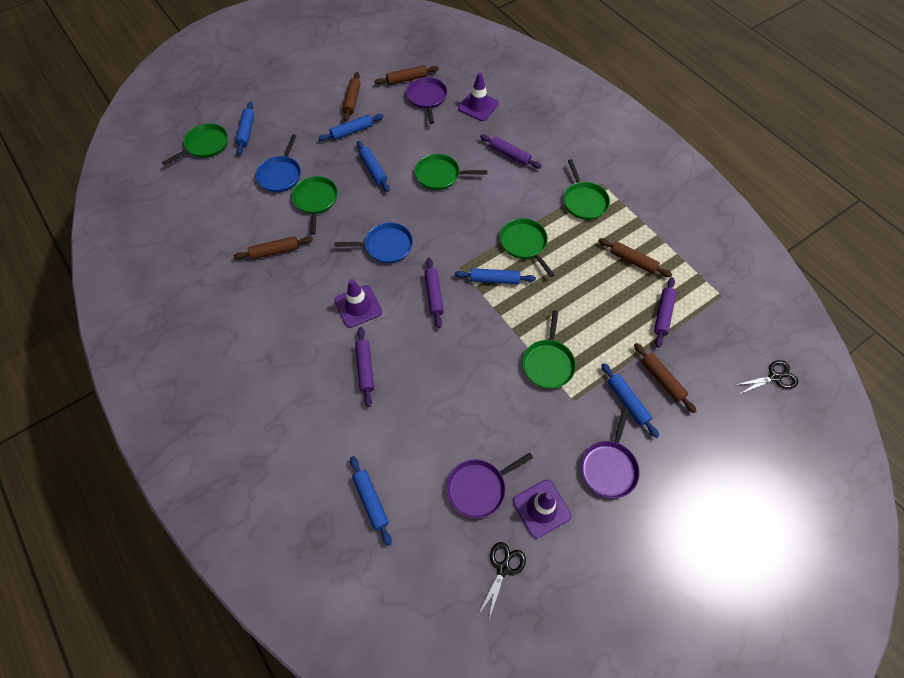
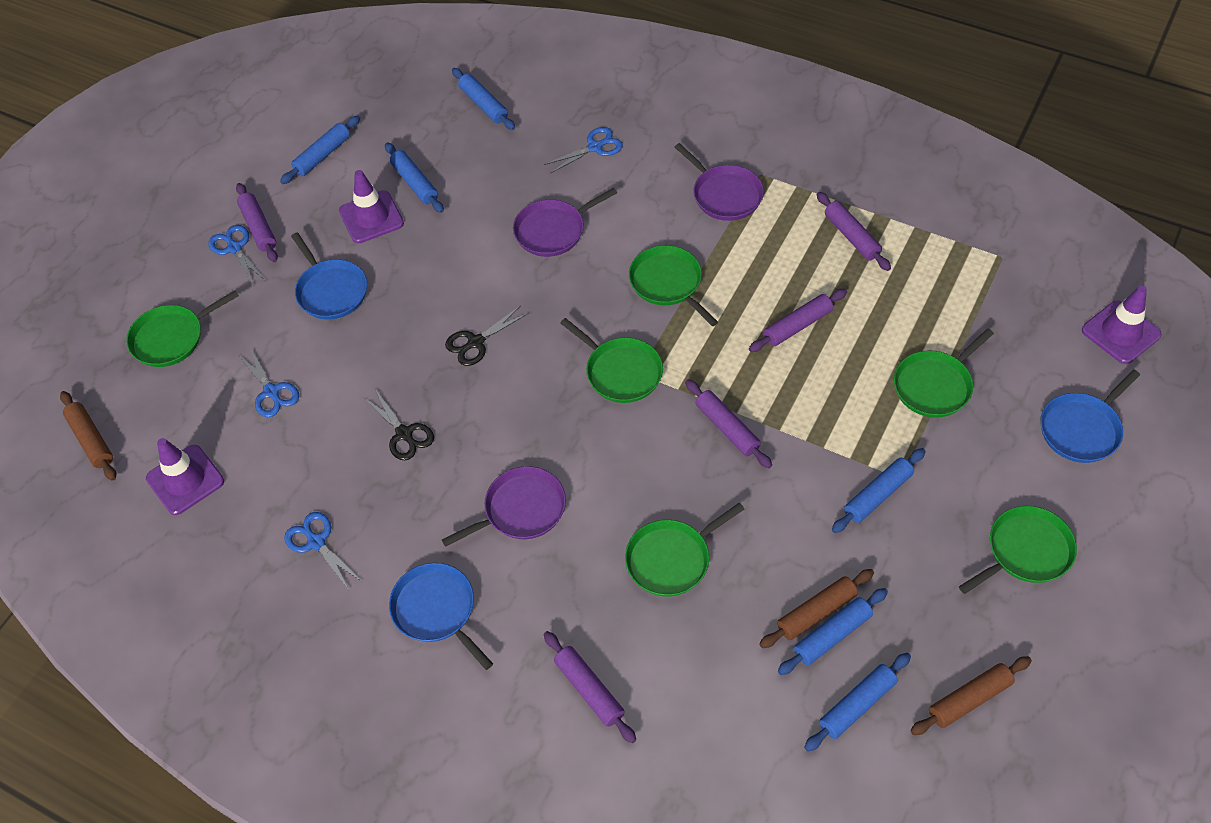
blue pan: 2 -> 3
blue scissors: 0 -> 4
brown rolling pin: 5 -> 3
purple rolling pin: 4 -> 5

